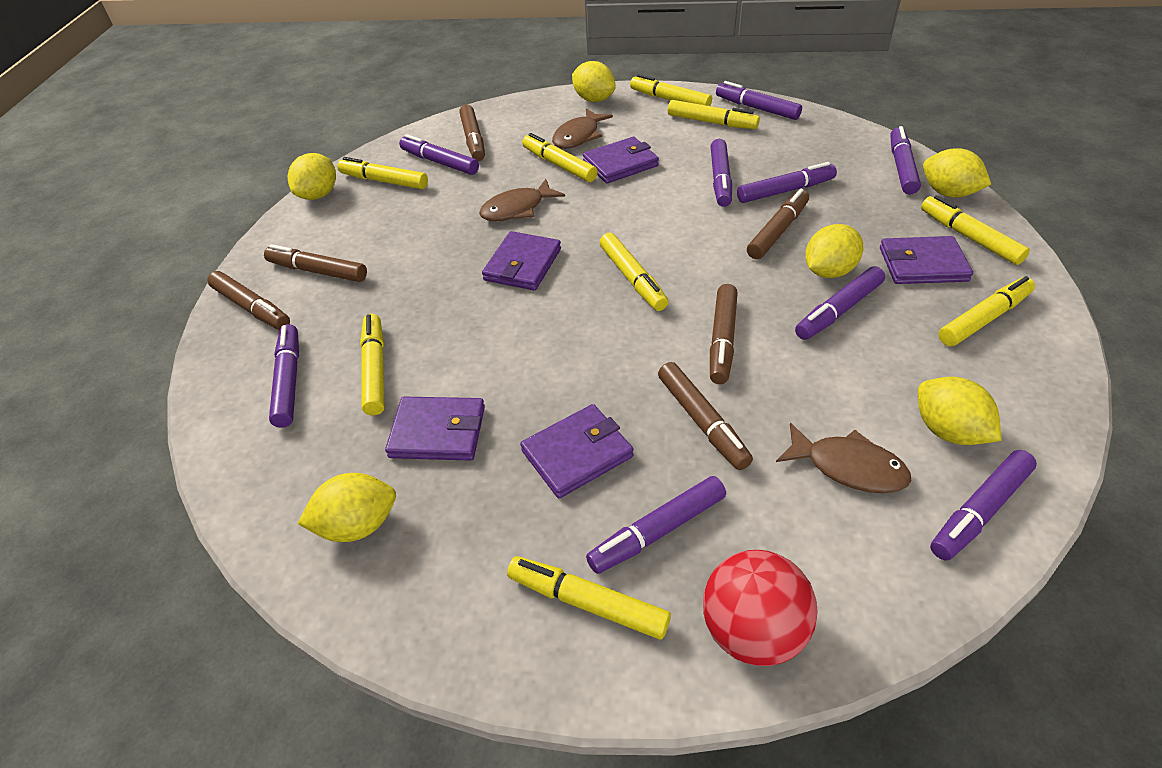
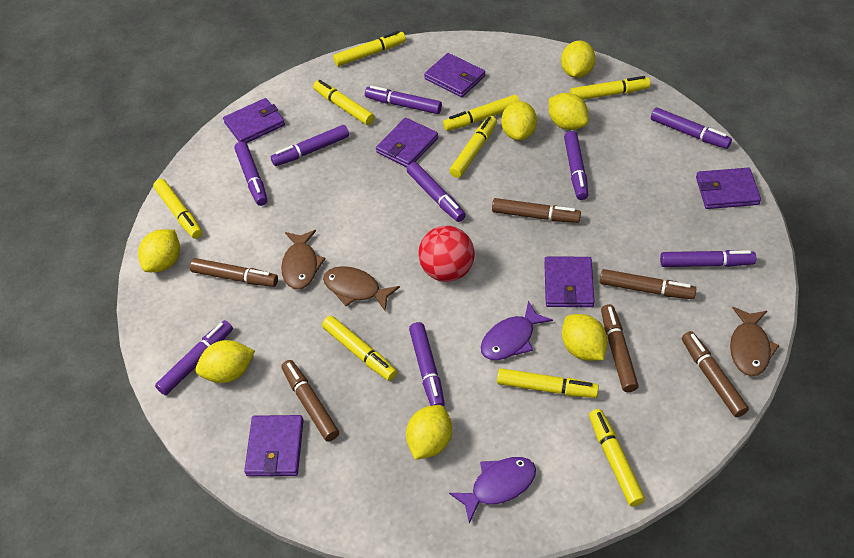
purple fish: 0 -> 2
purple wallet: 5 -> 6
yellow lemon: 6 -> 7

